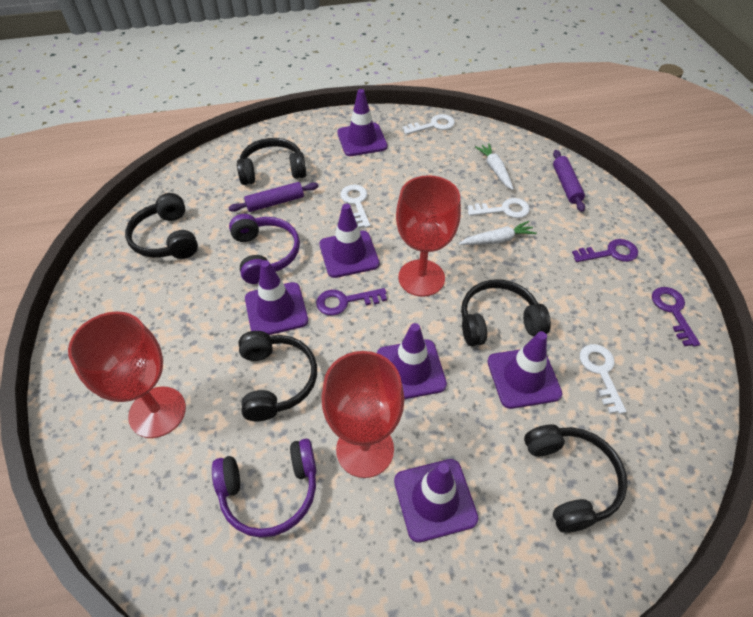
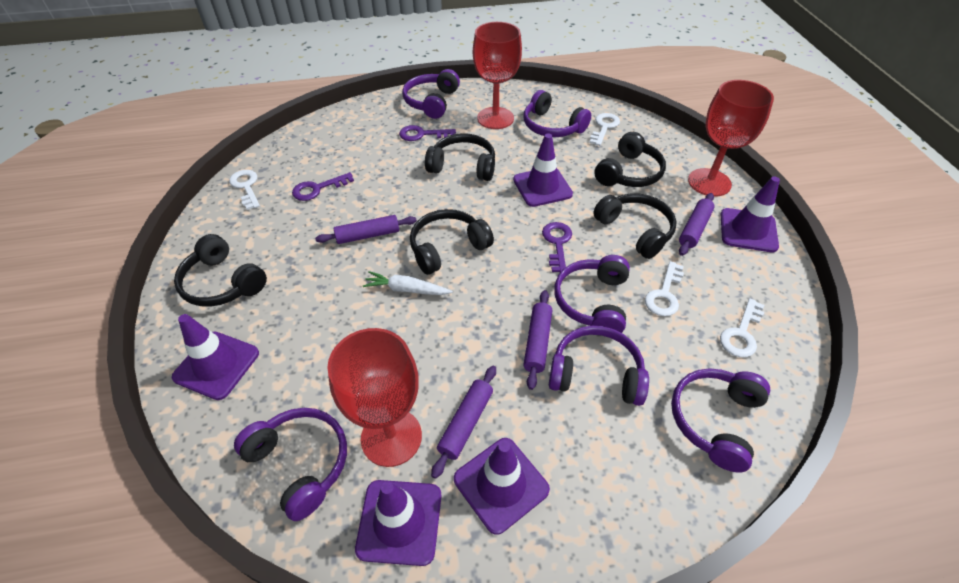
purple headphones: 2 -> 6
purple rolling pin: 2 -> 4
purple traffic cone: 6 -> 5
white carrot: 2 -> 1

